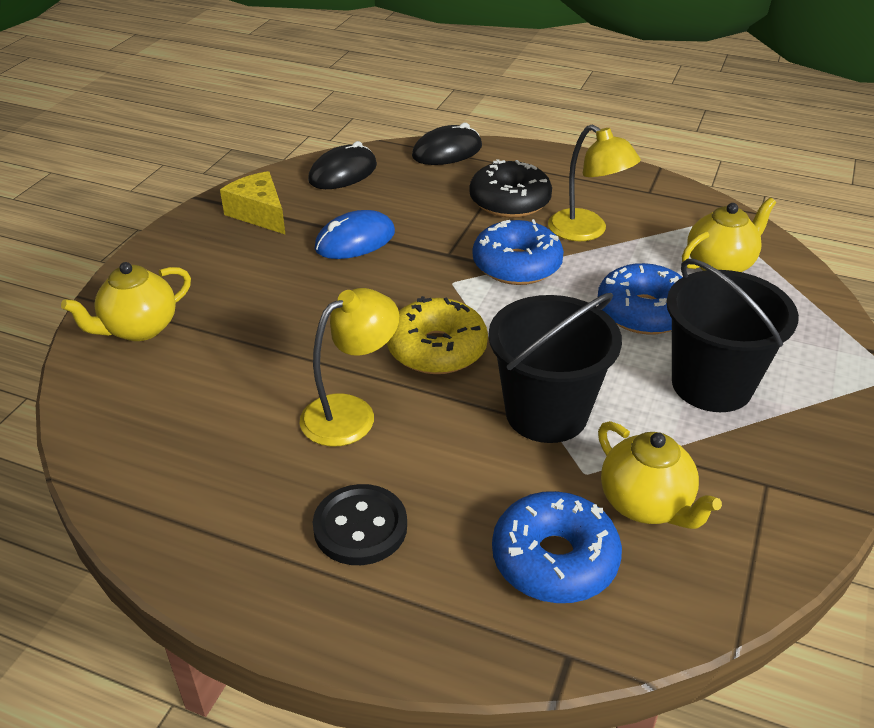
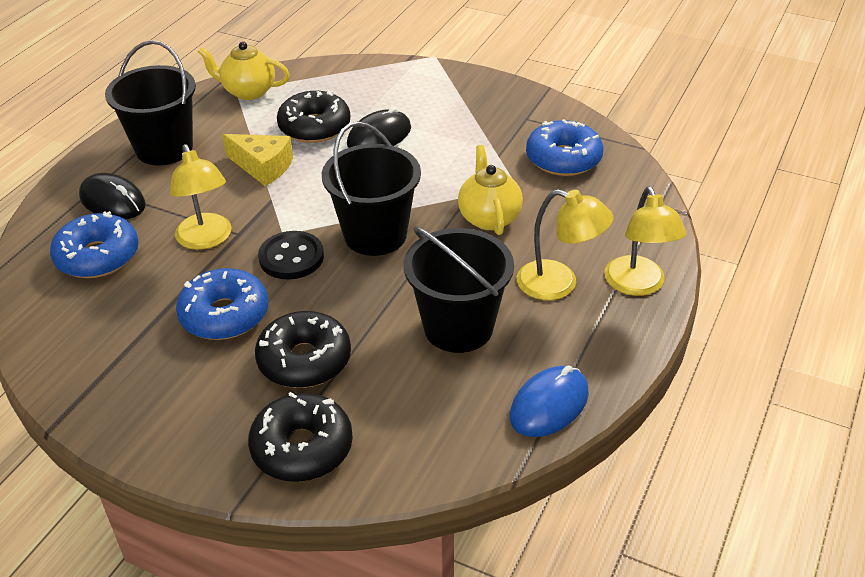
black bucket: 2 -> 3
black donut: 1 -> 3
yellow donut: 1 -> 0
yellow lamp: 2 -> 3
yellow teapot: 3 -> 2

